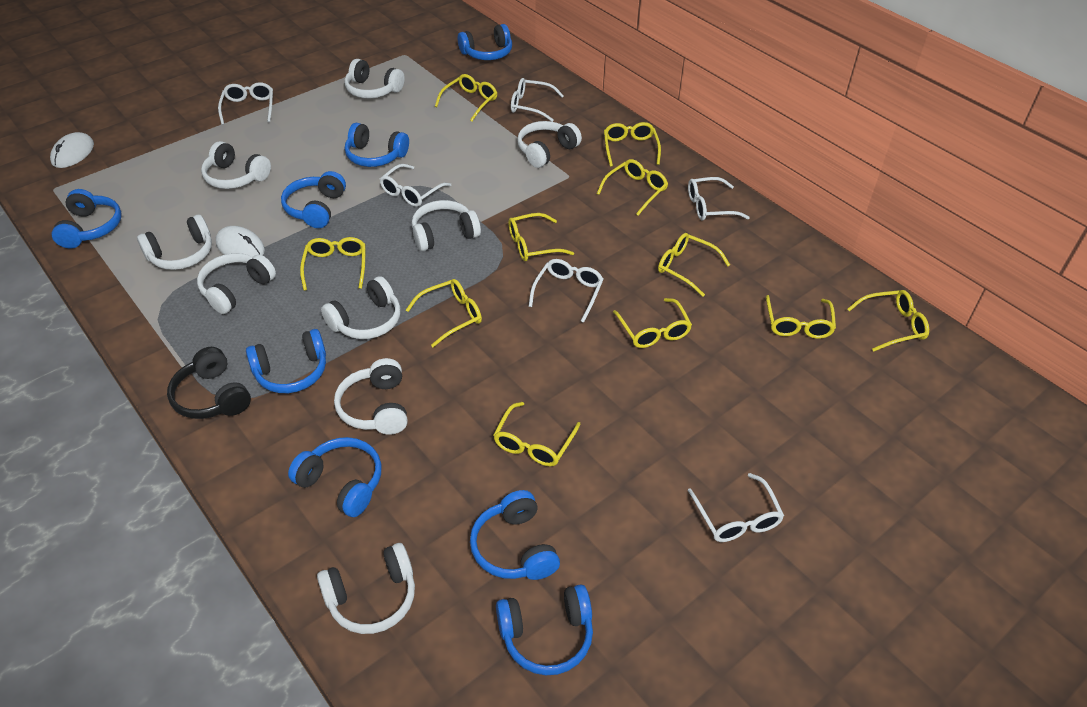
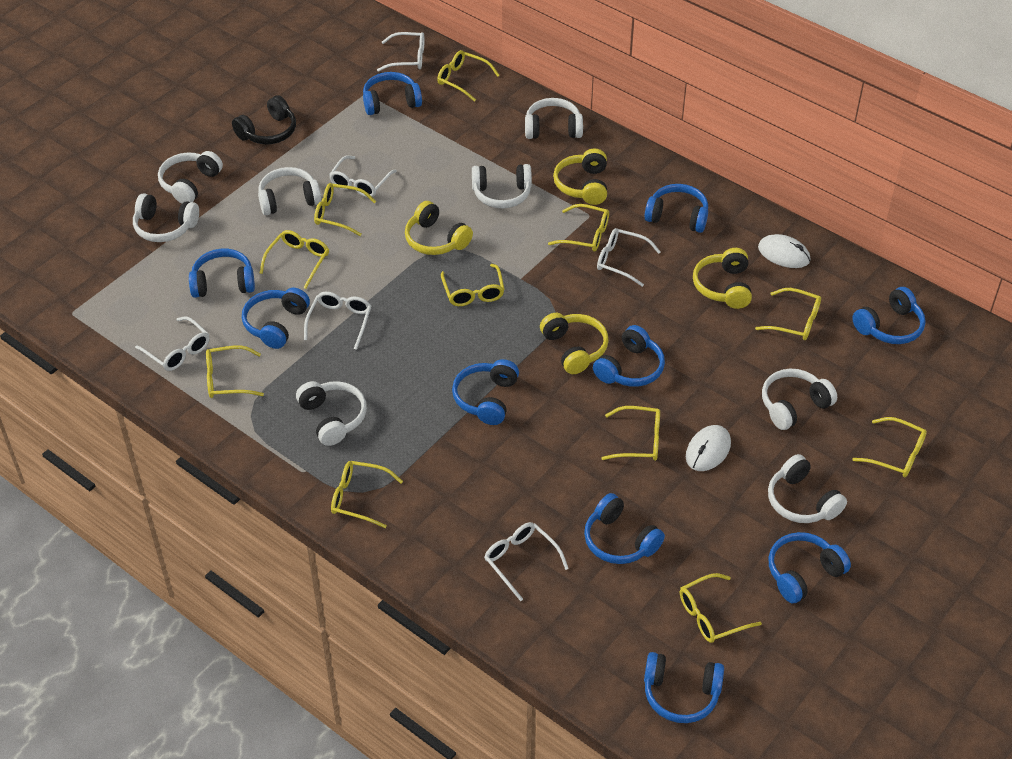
blue headphones: 8 -> 10
white headphones: 9 -> 8
yellow headphones: 0 -> 4

